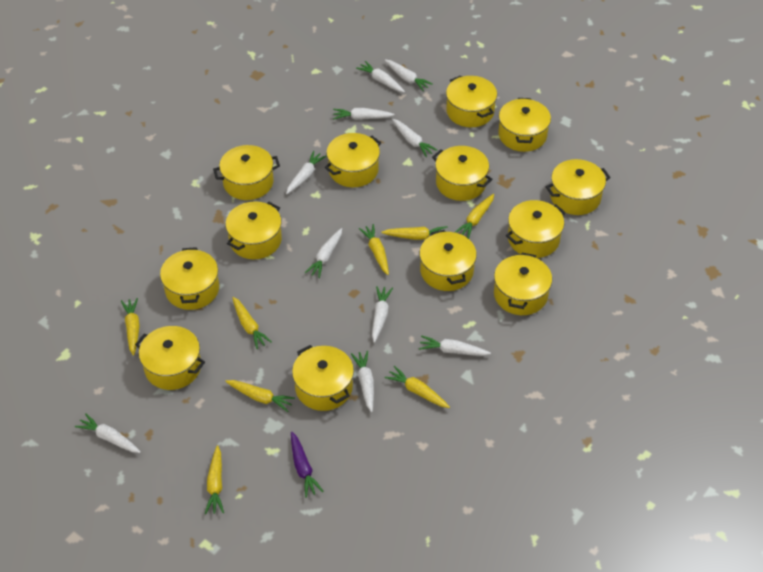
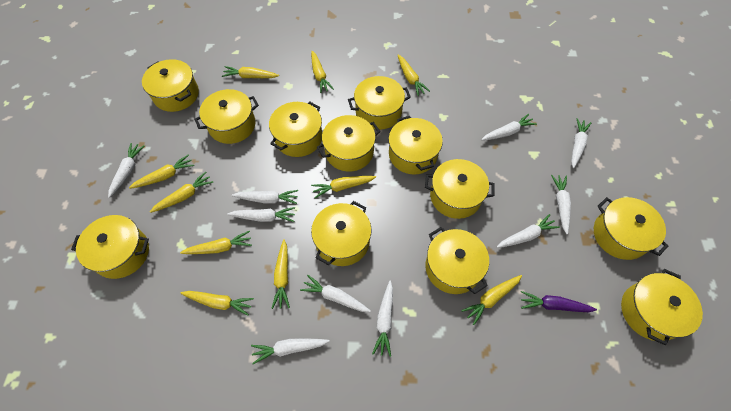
yellow carrot: 8 -> 10
yellow pot: 13 -> 12

